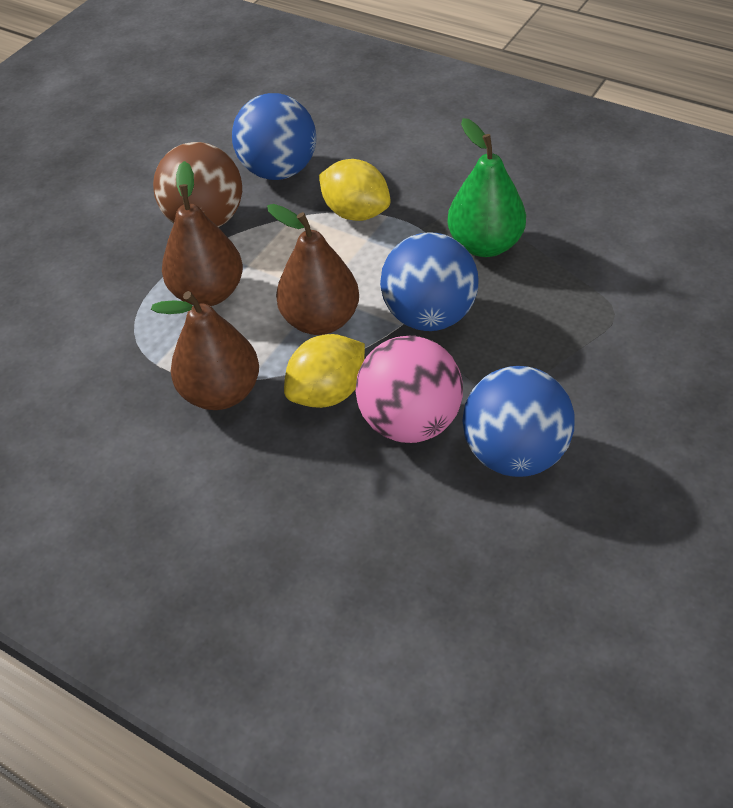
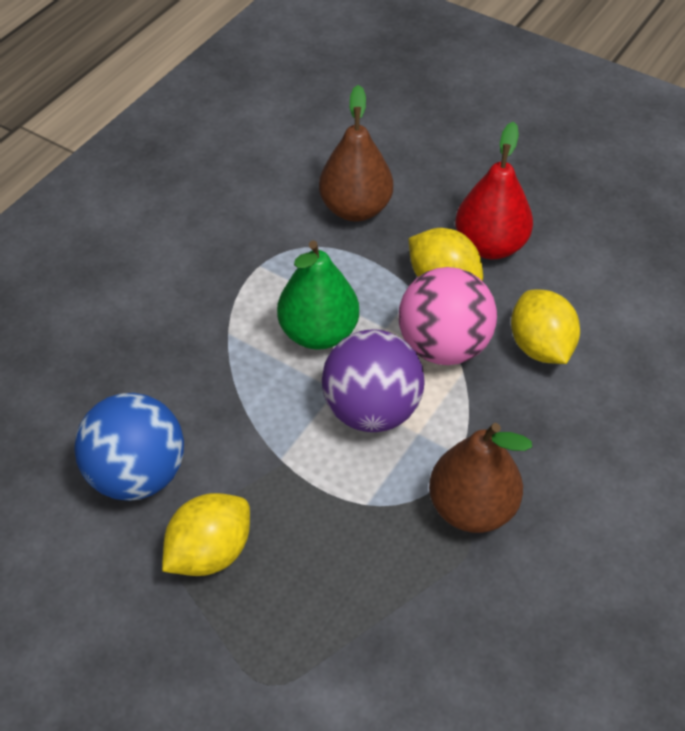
blue ball: 3 -> 1
brown ball: 1 -> 0
brown pear: 3 -> 2
purple ball: 0 -> 1
red pear: 0 -> 1
yellow lemon: 2 -> 3

